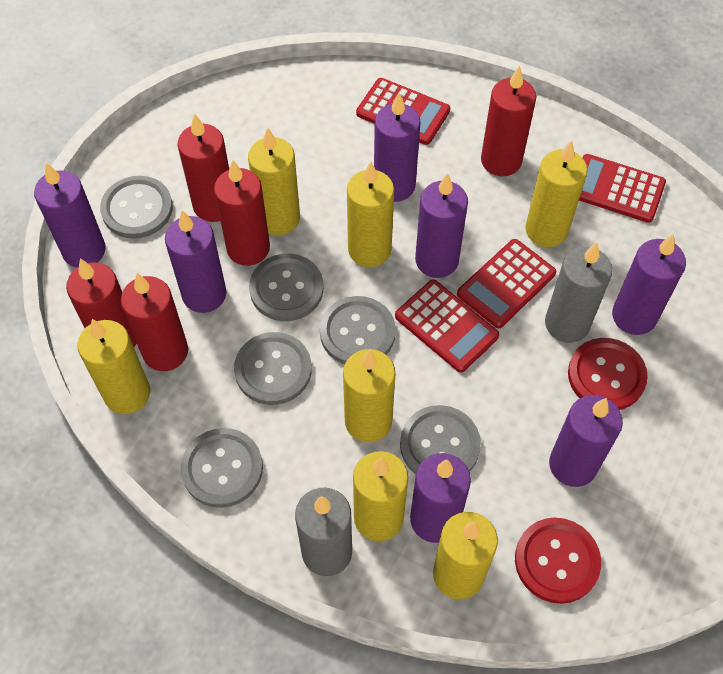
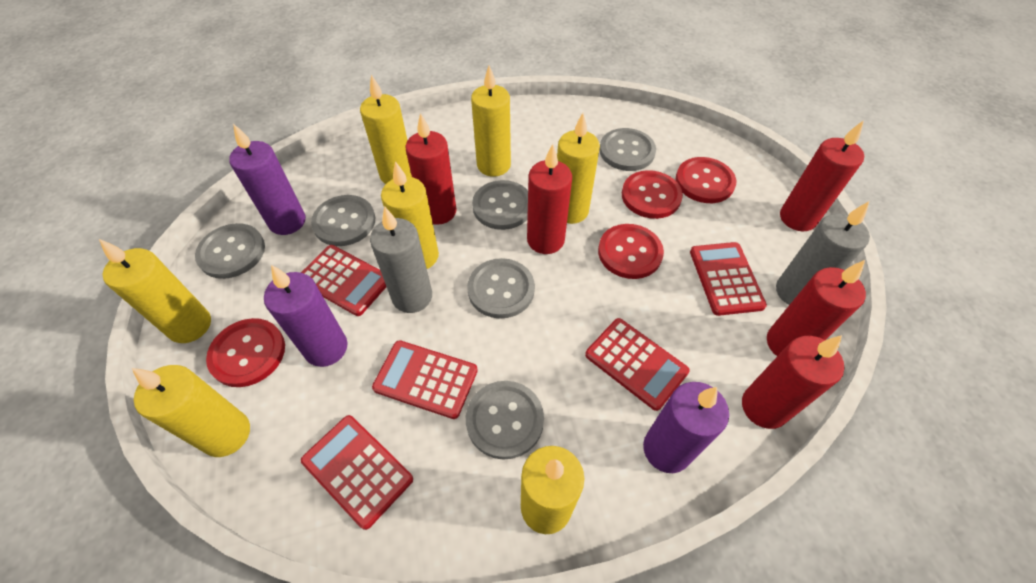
purple candle: 7 -> 3
red button: 2 -> 4
red calculator: 4 -> 5

